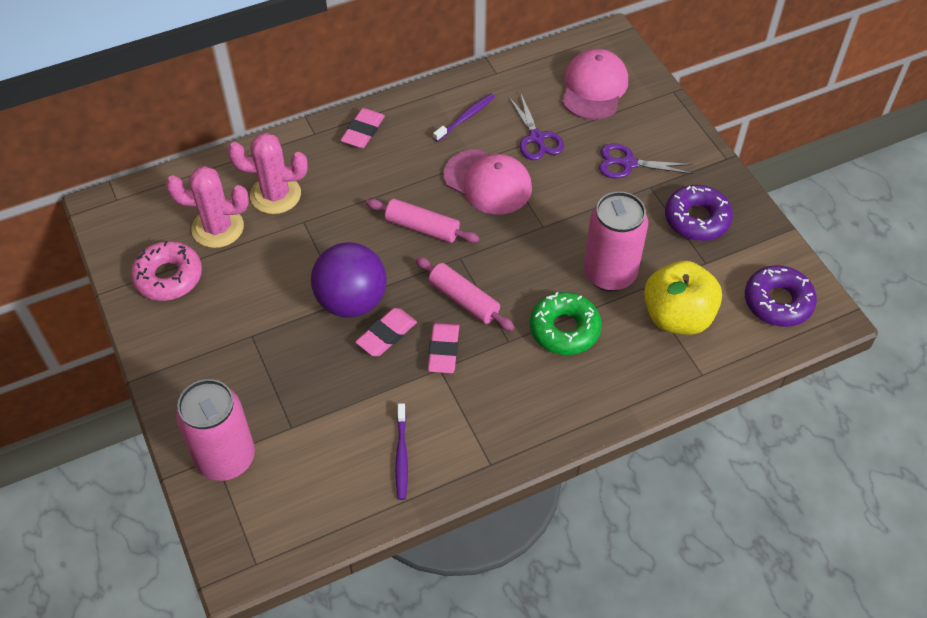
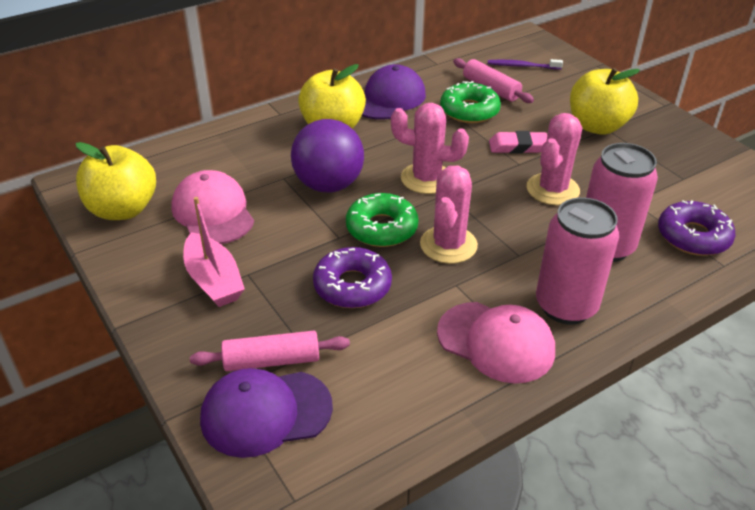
green donut: 1 -> 2
pink boat: 0 -> 1
pink cactus: 2 -> 3
pink donut: 1 -> 0
pink eraser: 3 -> 1
purple cap: 0 -> 2
purple scissors: 2 -> 0
purple toothbrush: 2 -> 1
yellow apple: 1 -> 3

